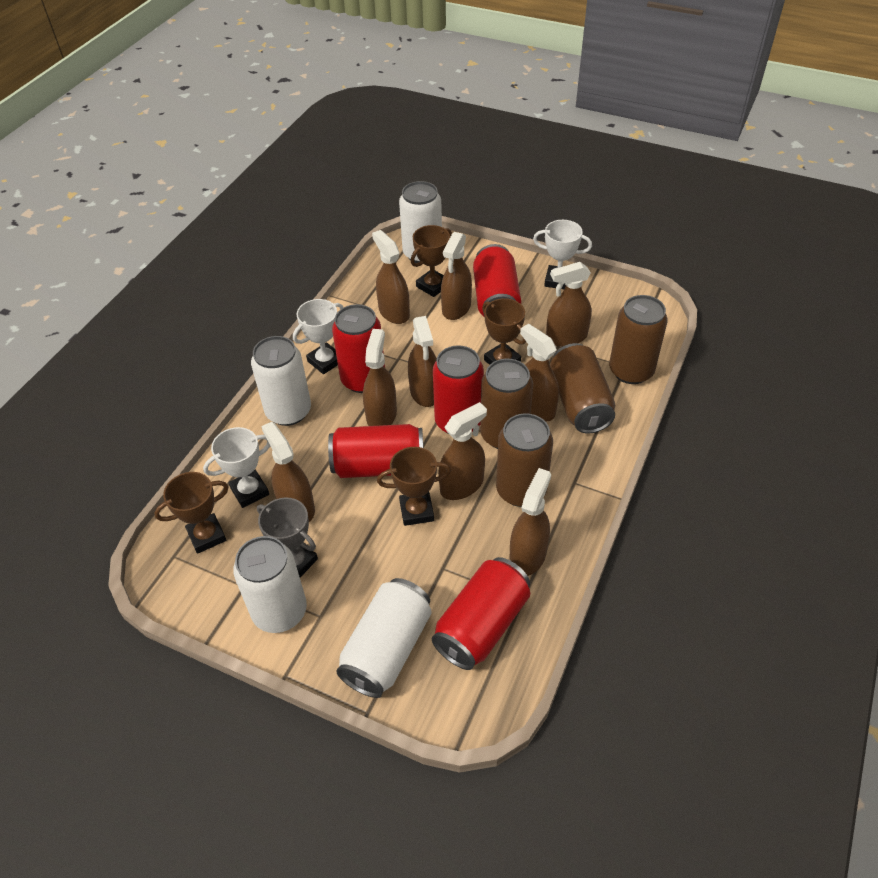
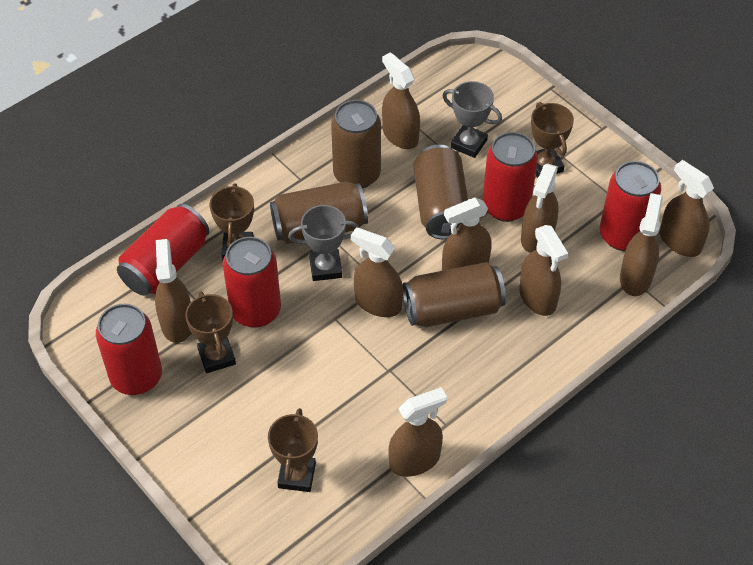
grey trophy: 1 -> 2
white can: 4 -> 0
white trophy: 3 -> 0

